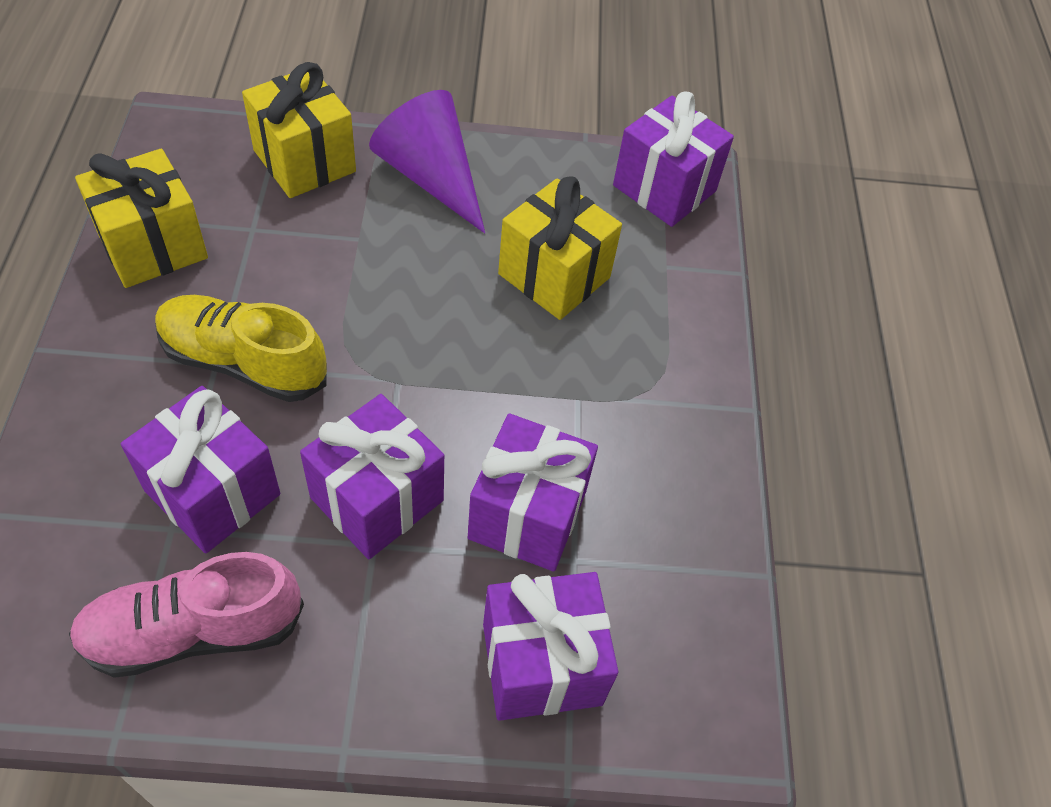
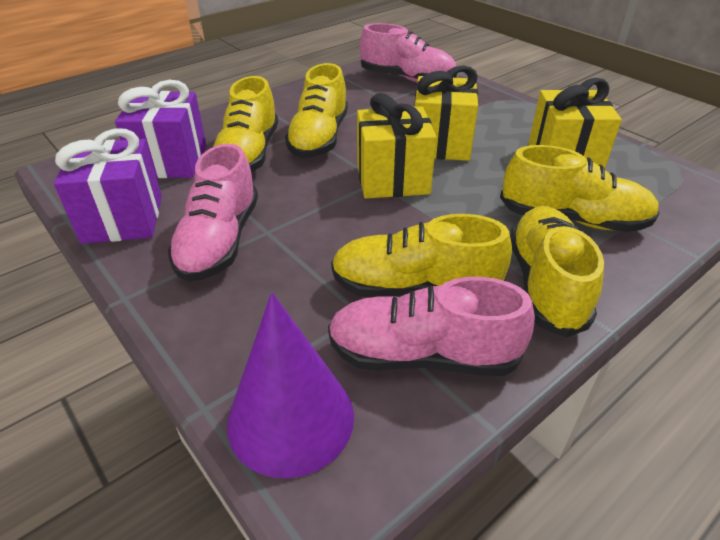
pink shoe: 1 -> 3
purple gift: 5 -> 2
yellow shoe: 1 -> 5

